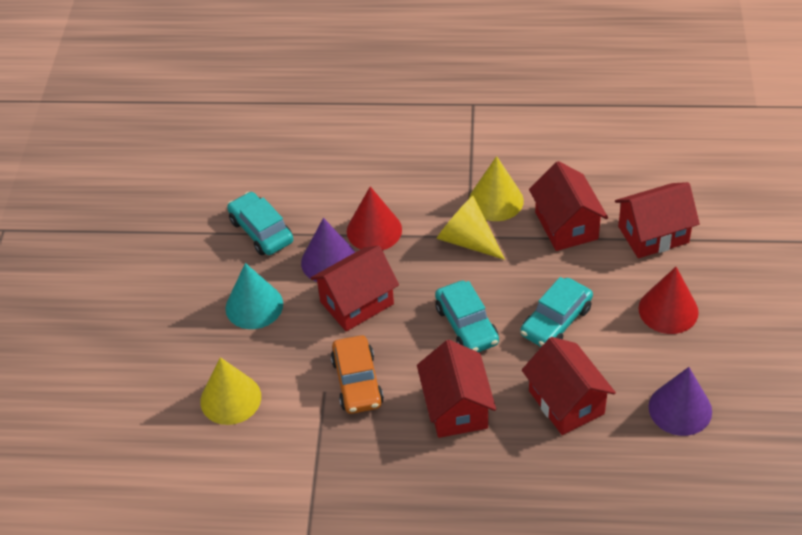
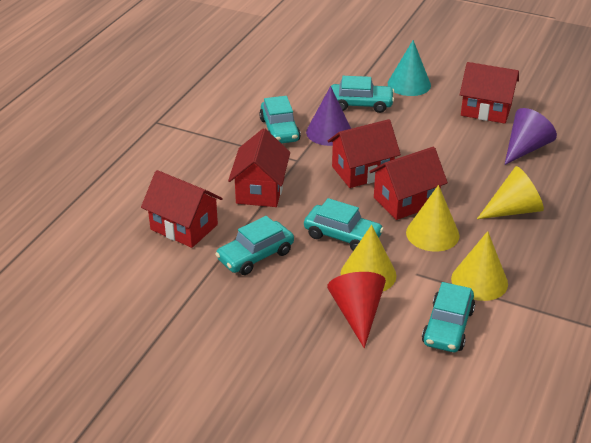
orange car: 1 -> 0
red cone: 2 -> 1
turquoise car: 3 -> 5
yellow cone: 3 -> 4

